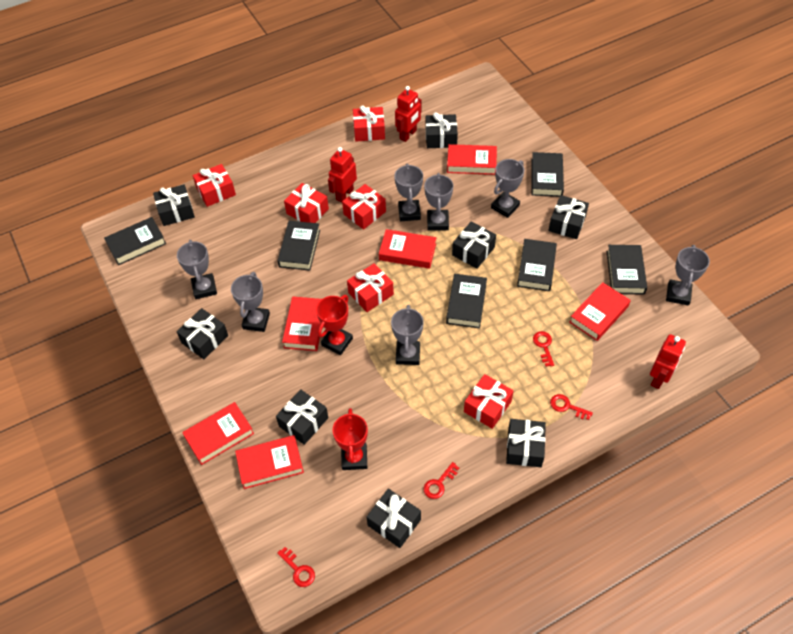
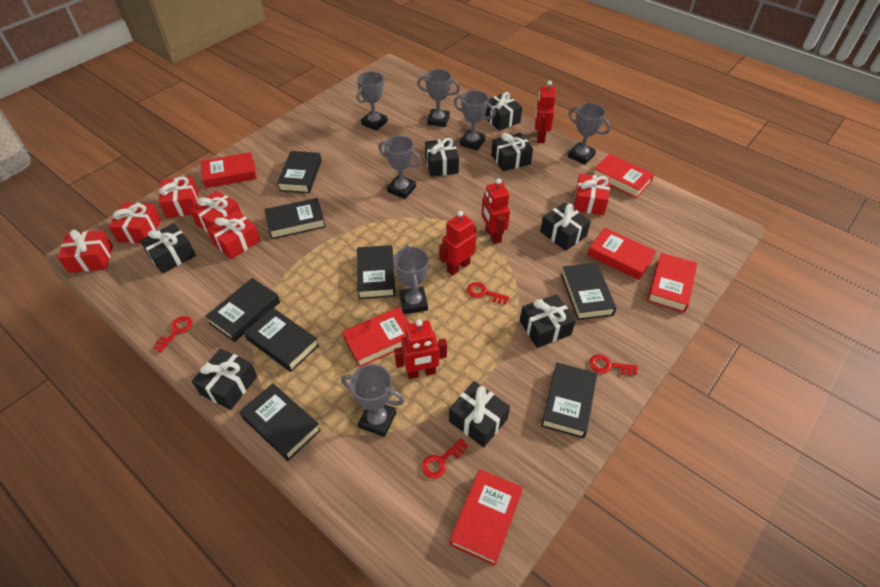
black book: 6 -> 8
red robot: 3 -> 4
red trophy: 2 -> 0

